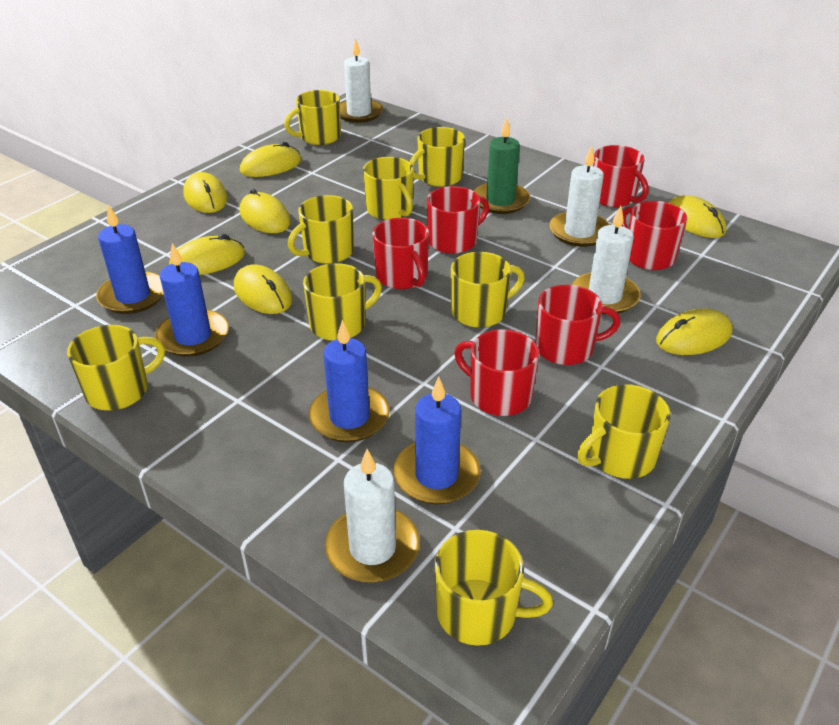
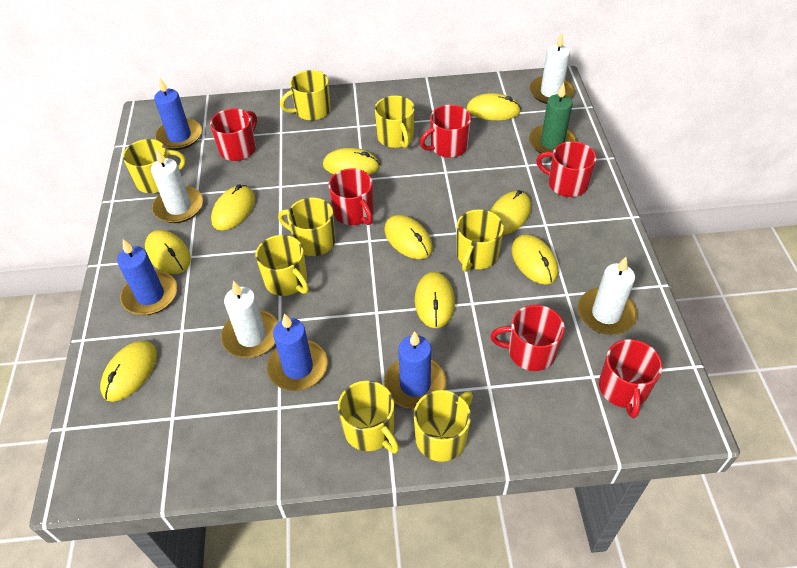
yellow mouse: 7 -> 9
yellow mug: 9 -> 8

